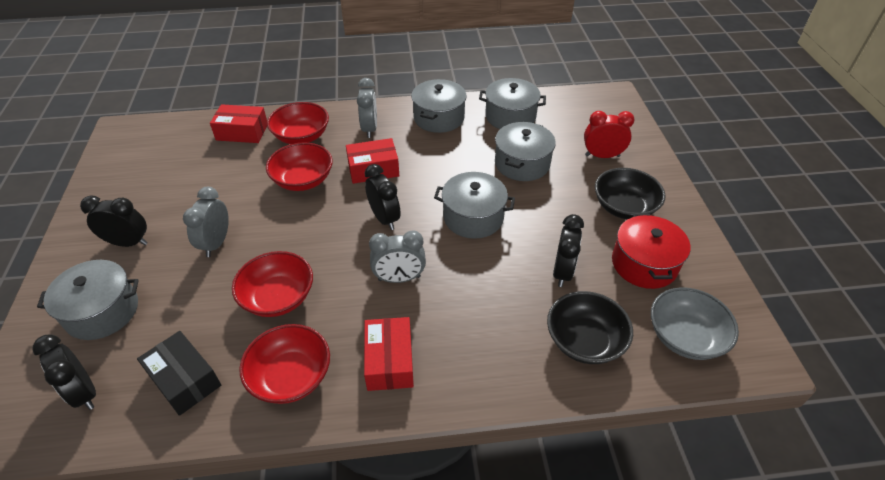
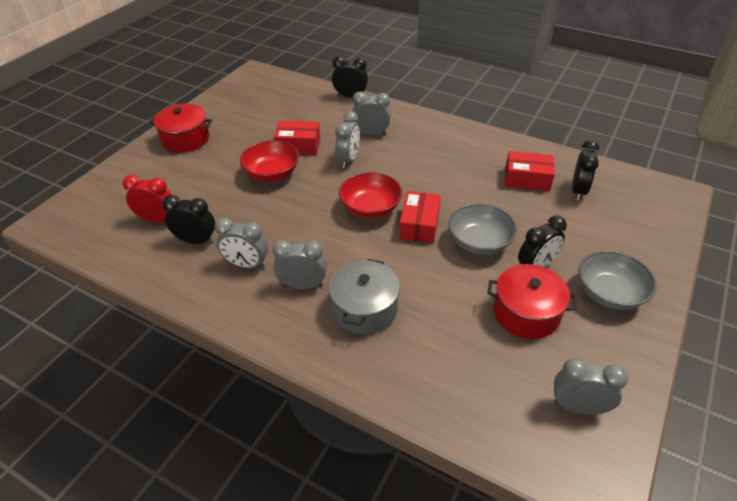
black bowl: 2 -> 0
black box: 1 -> 0
grey bowl: 1 -> 2
grey clock: 3 -> 5
grey pot: 5 -> 1
red bowl: 4 -> 2
red pot: 1 -> 2

